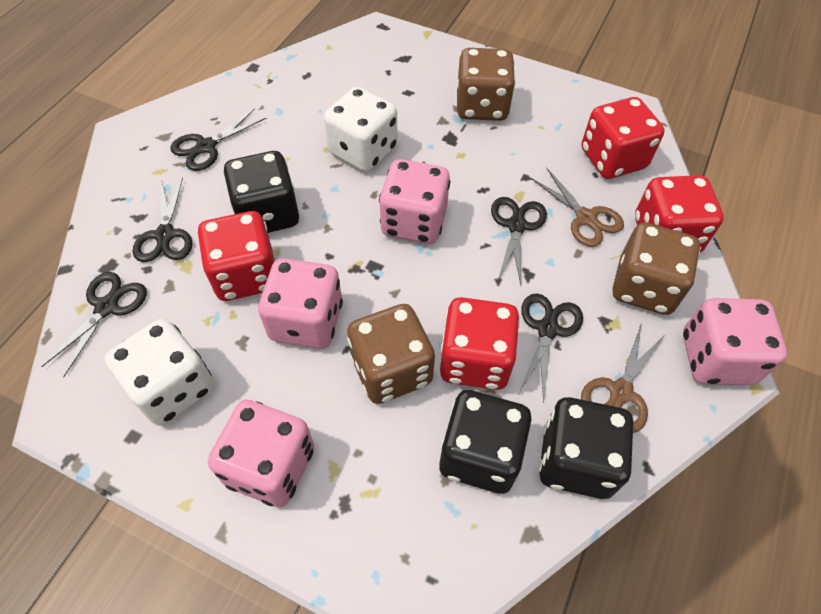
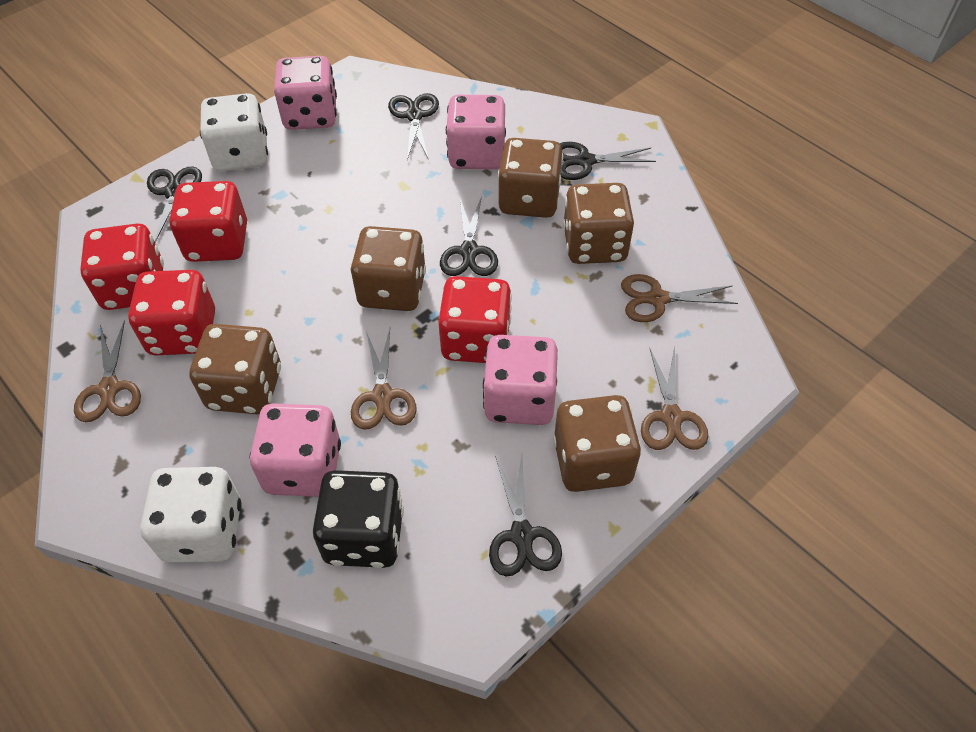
black dice: 3 -> 1
brown dice: 3 -> 5
brown scissors: 2 -> 4

